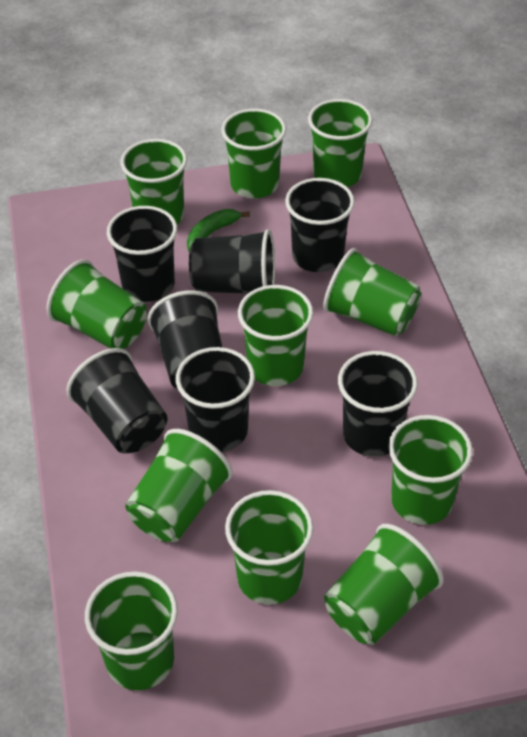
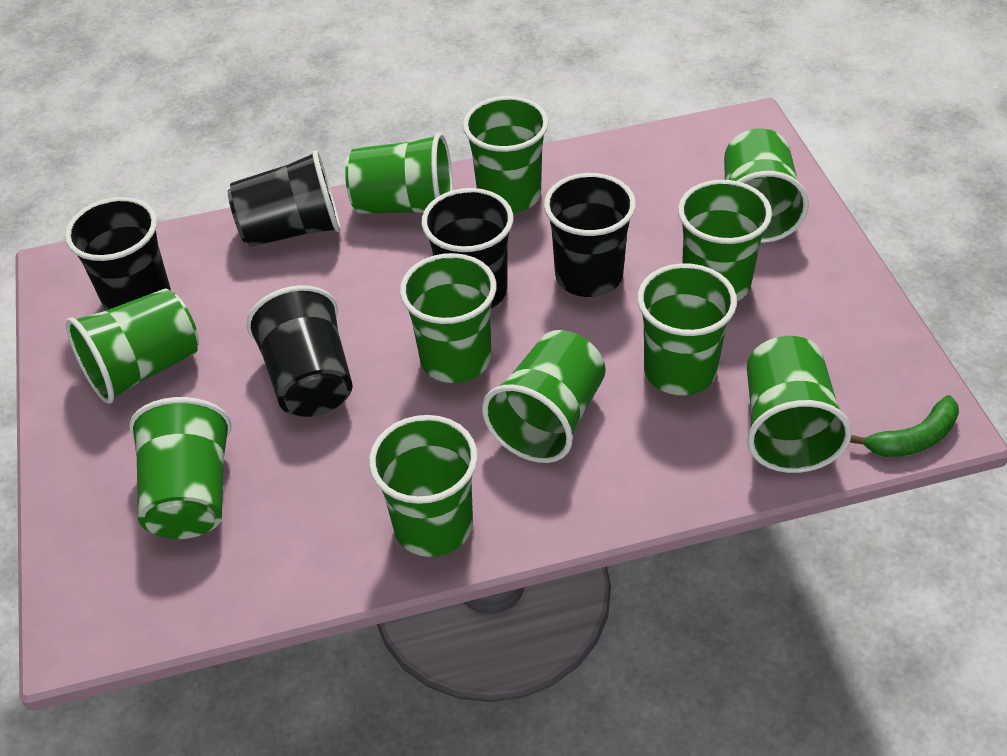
black cup: 7 -> 5

